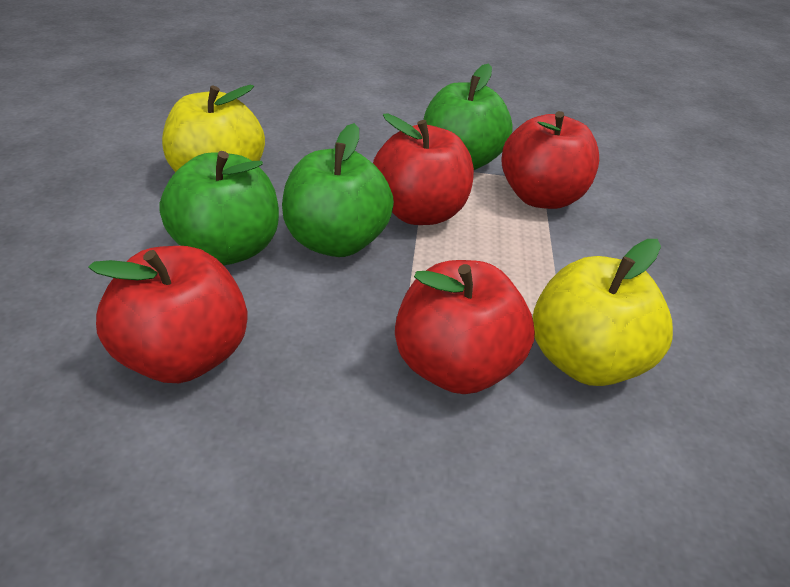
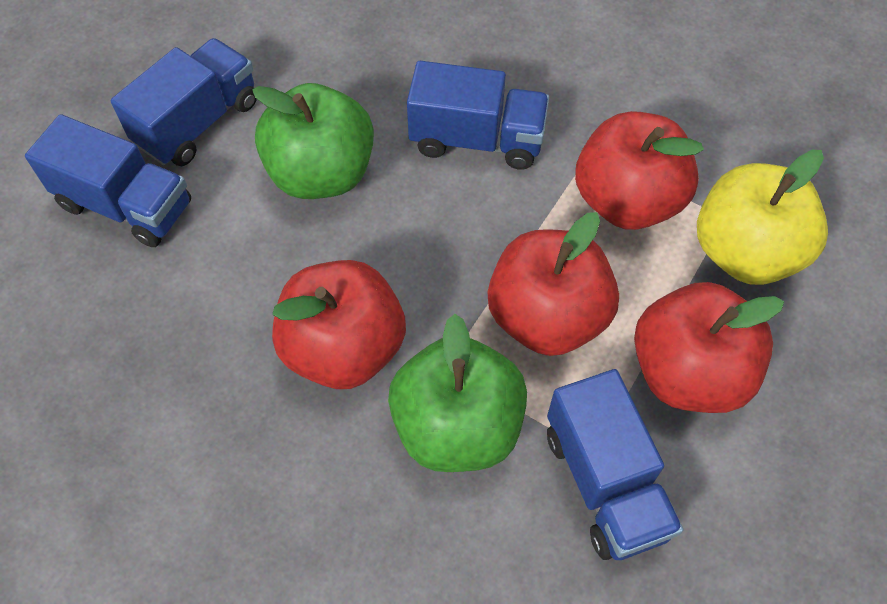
blue truck: 0 -> 4
green apple: 3 -> 2
yellow apple: 2 -> 1

